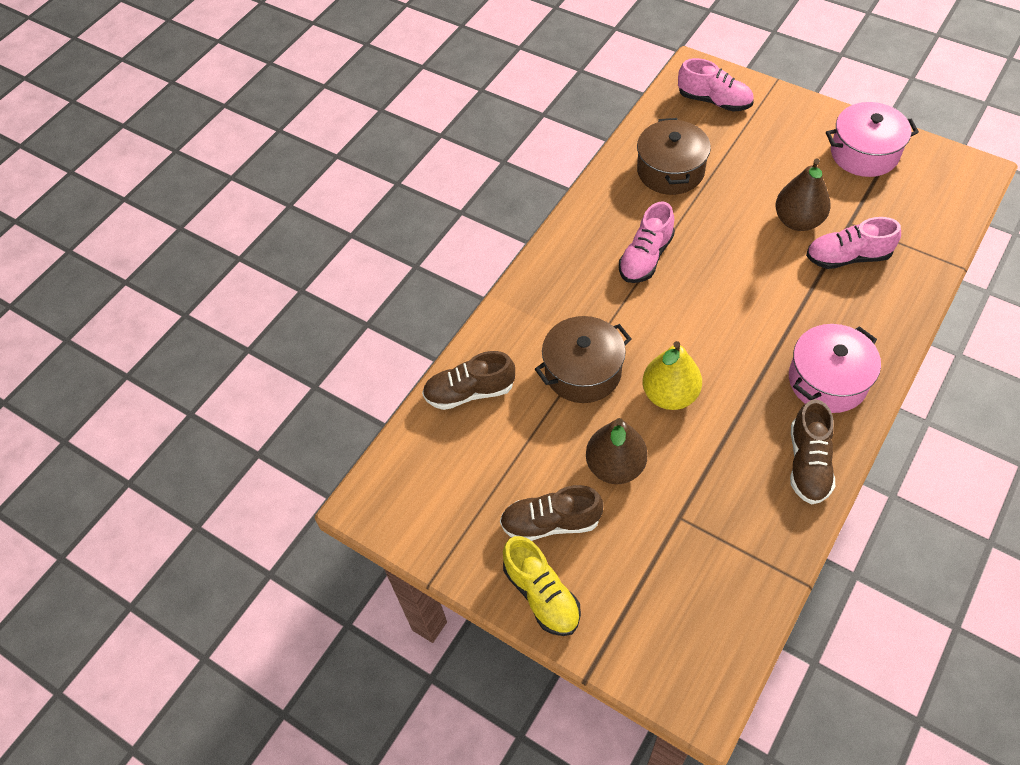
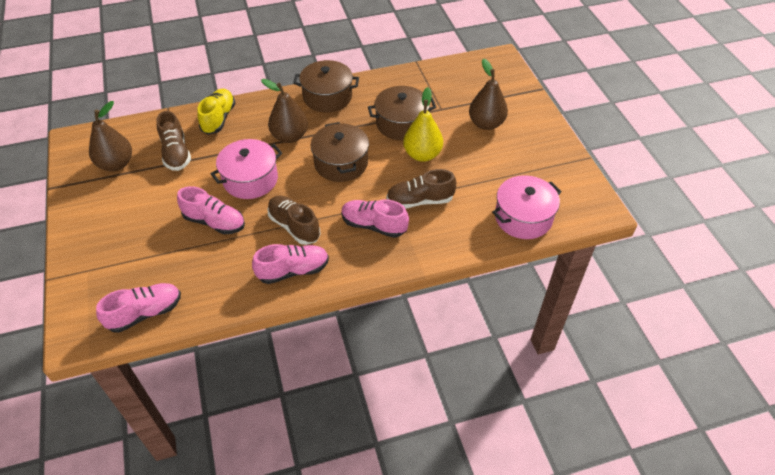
brown pear: 2 -> 3
brown pot: 2 -> 3
pink shoe: 3 -> 4

